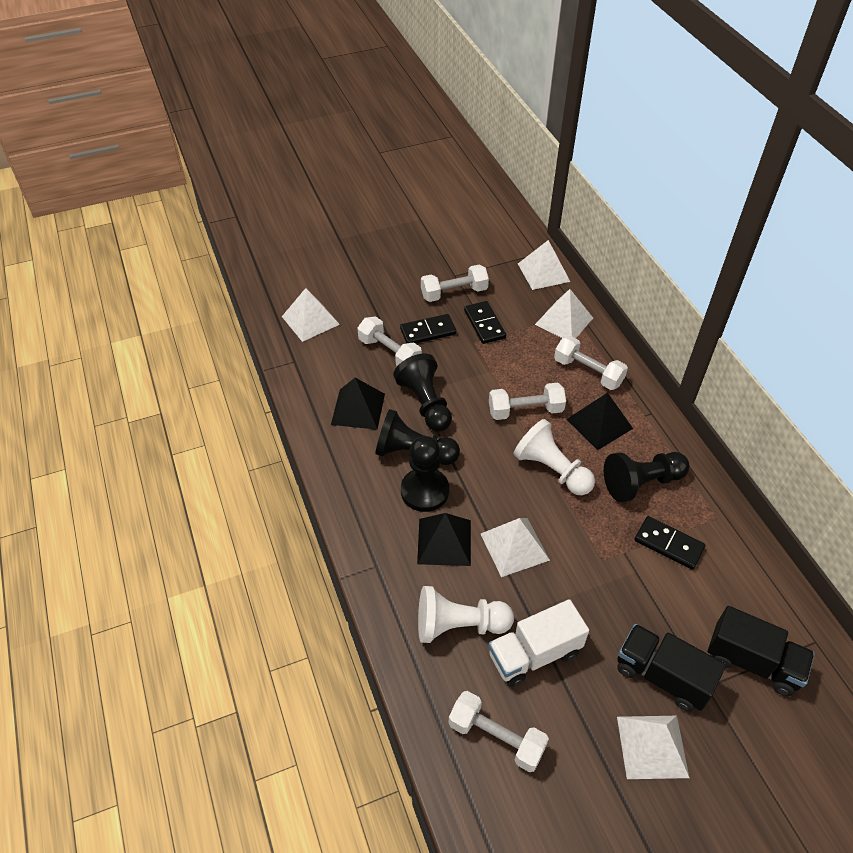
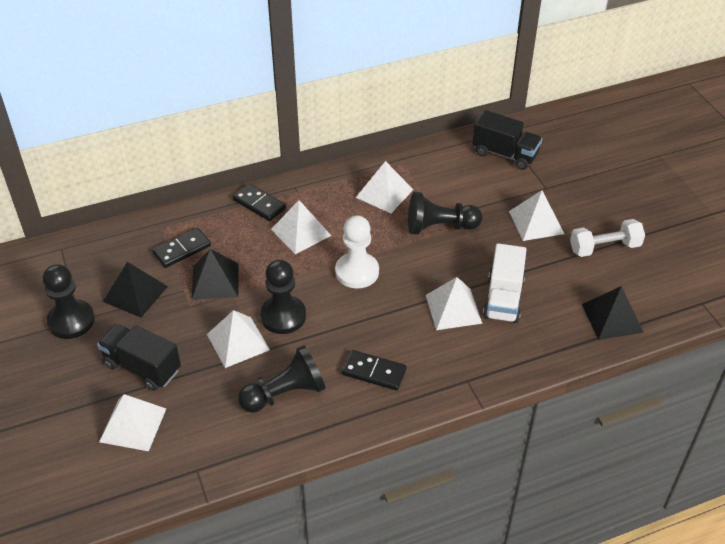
white dumbbell: 5 -> 1
white pawn: 2 -> 1
white pyramid: 5 -> 6

